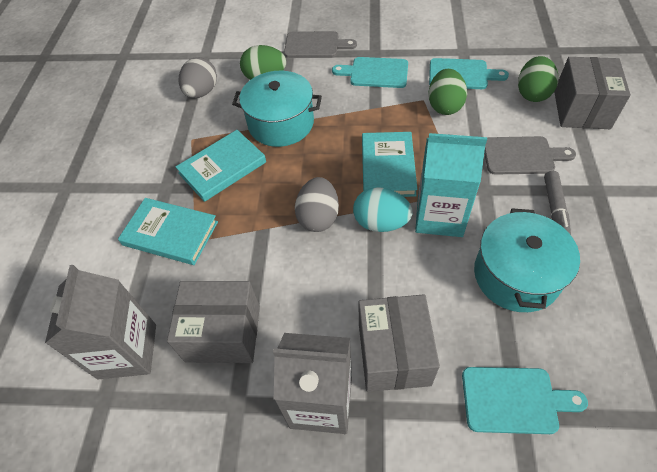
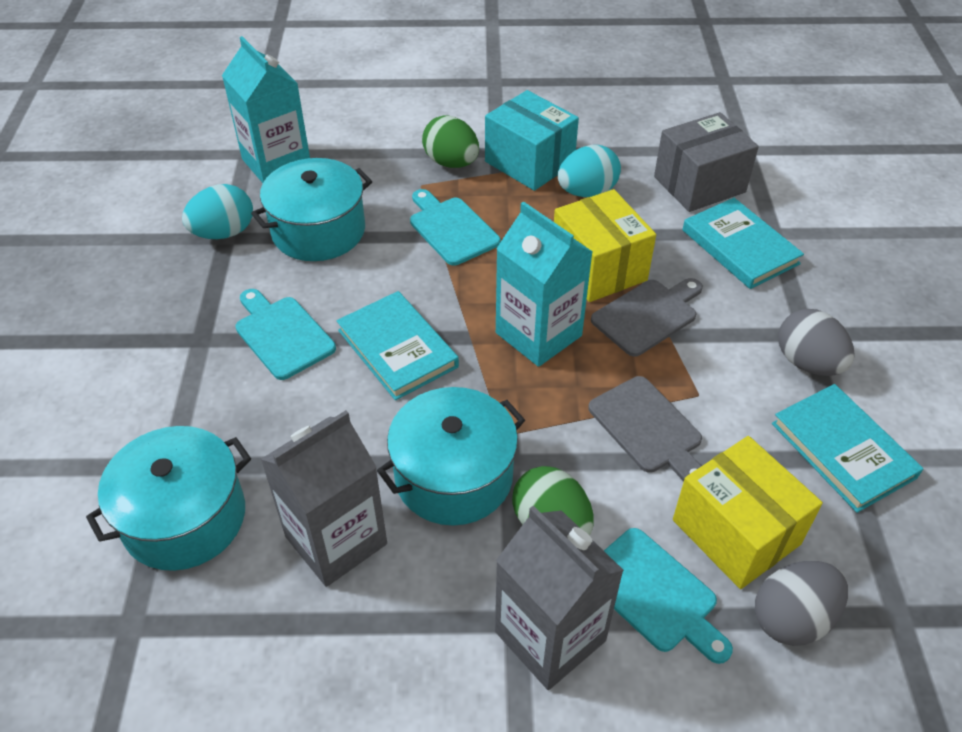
green egg: 3 -> 2
grey box: 3 -> 1
grey marker: 1 -> 0
turquoise box: 0 -> 1
turquoise carton: 1 -> 2
turquoise egg: 1 -> 2
turquoise pot: 2 -> 3
yellow box: 0 -> 2

